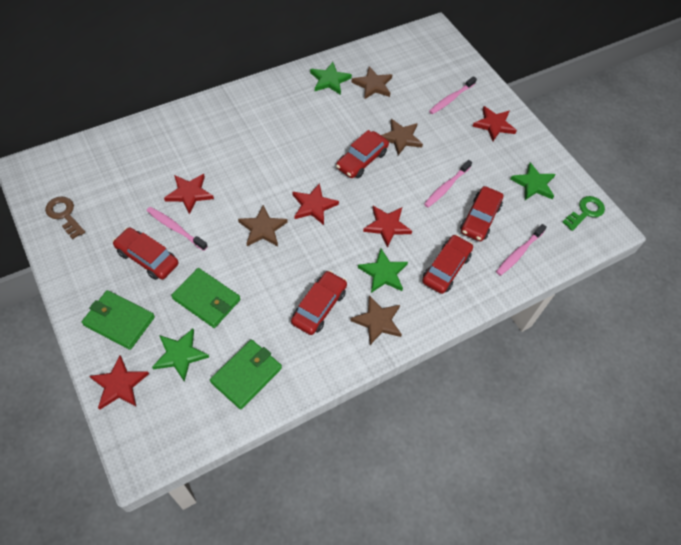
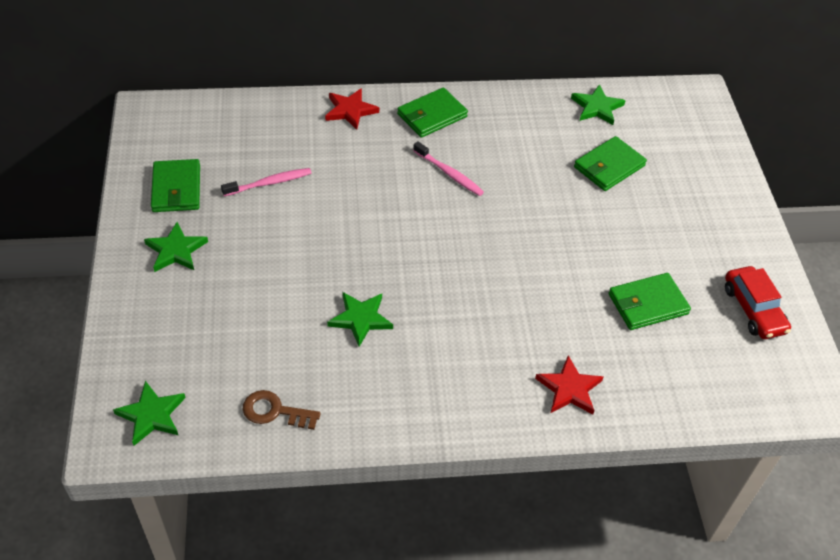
brown star: 4 -> 0
green key: 1 -> 0
green wallet: 3 -> 4
pink toothbrush: 4 -> 2
red car: 5 -> 1
red star: 5 -> 2

